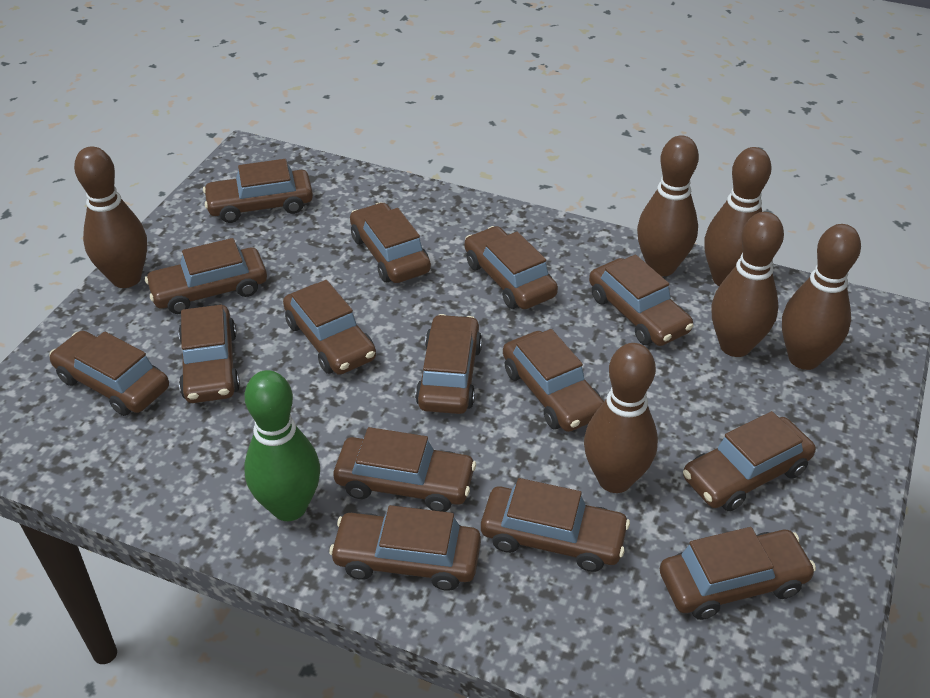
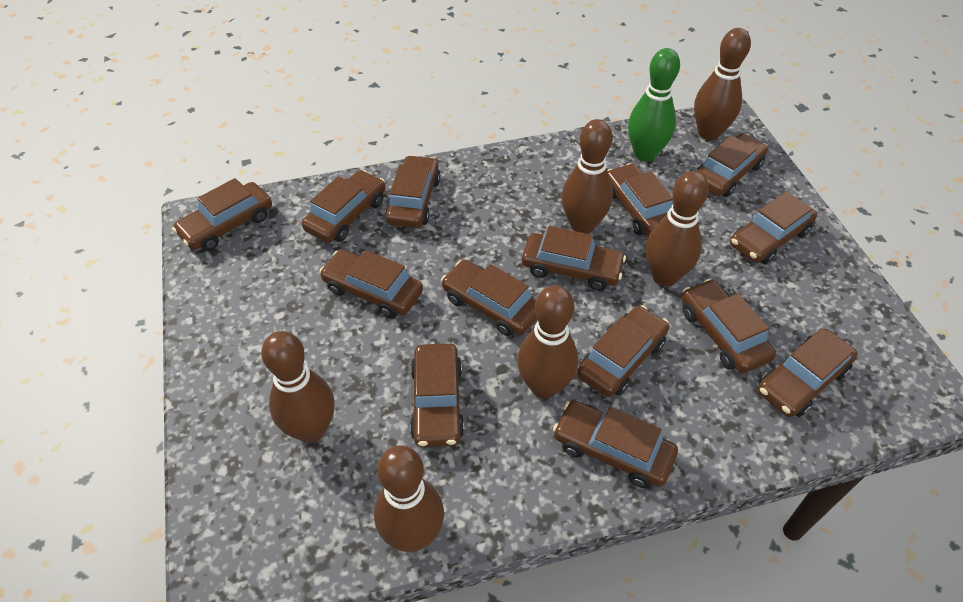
brown car: 15 -> 14

